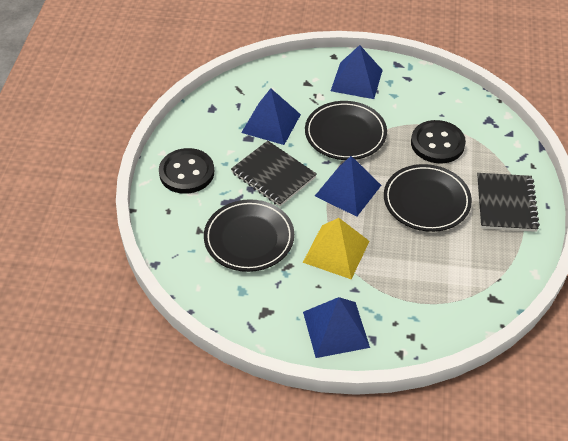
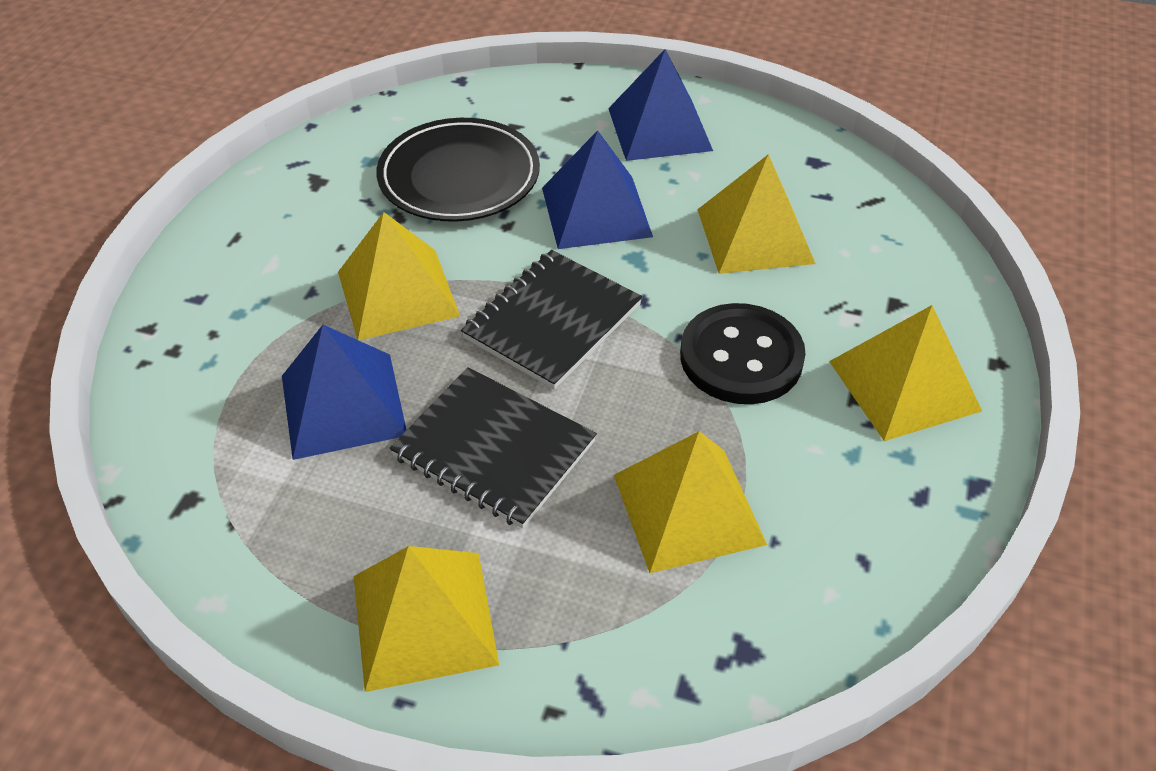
black button: 2 -> 1
black plate: 3 -> 1
blue pyramid: 4 -> 3
yellow pyramid: 1 -> 5

